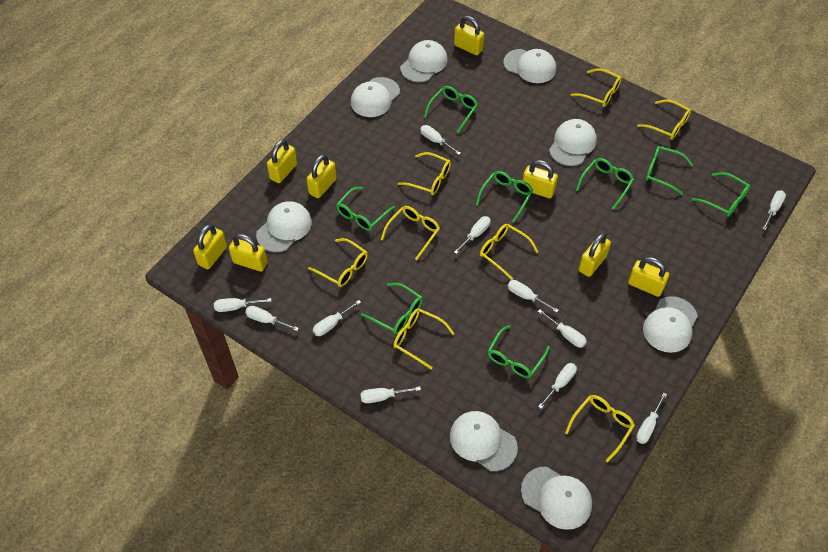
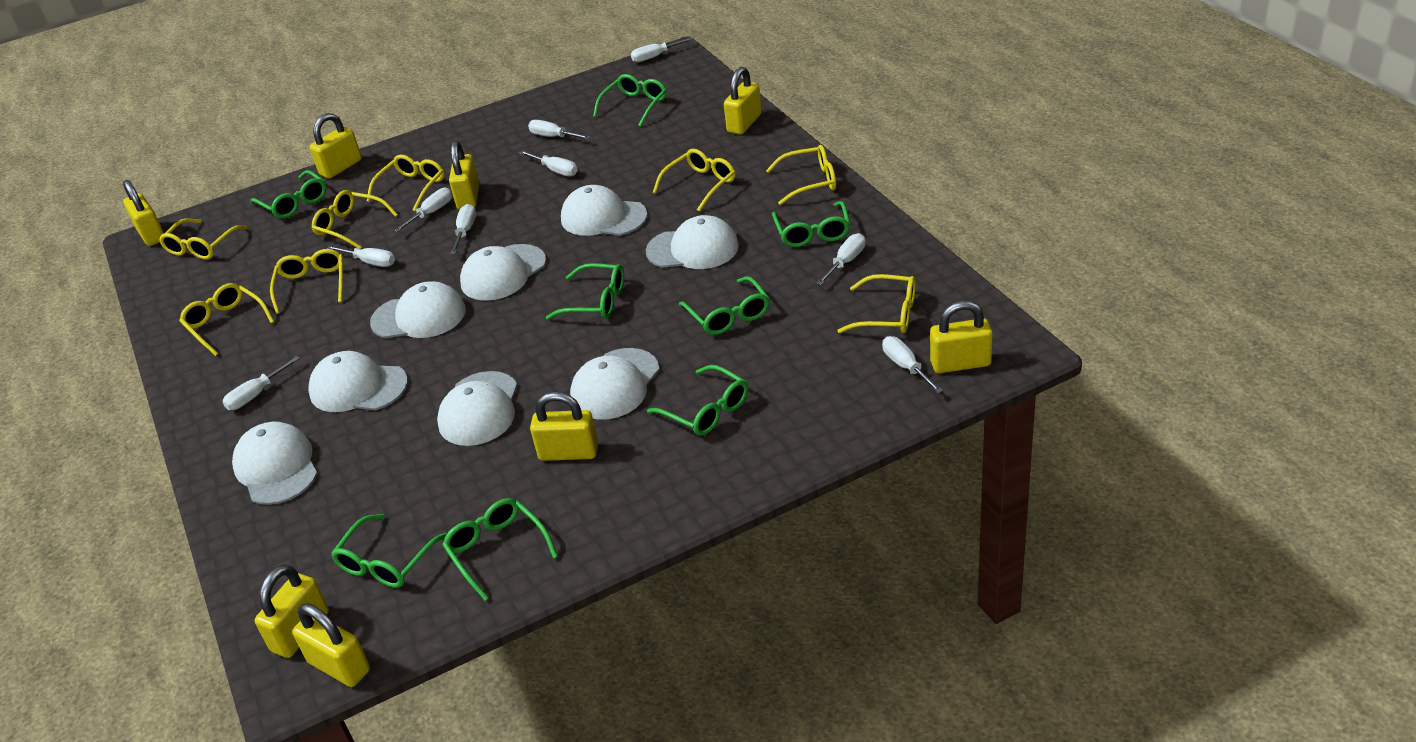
white screwdriver: 11 -> 9

